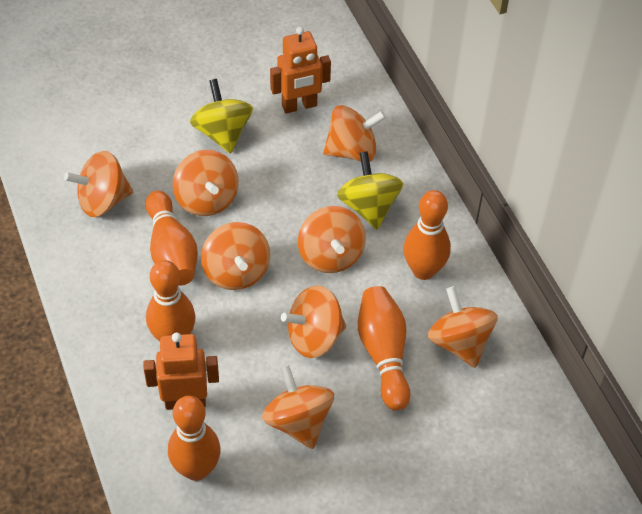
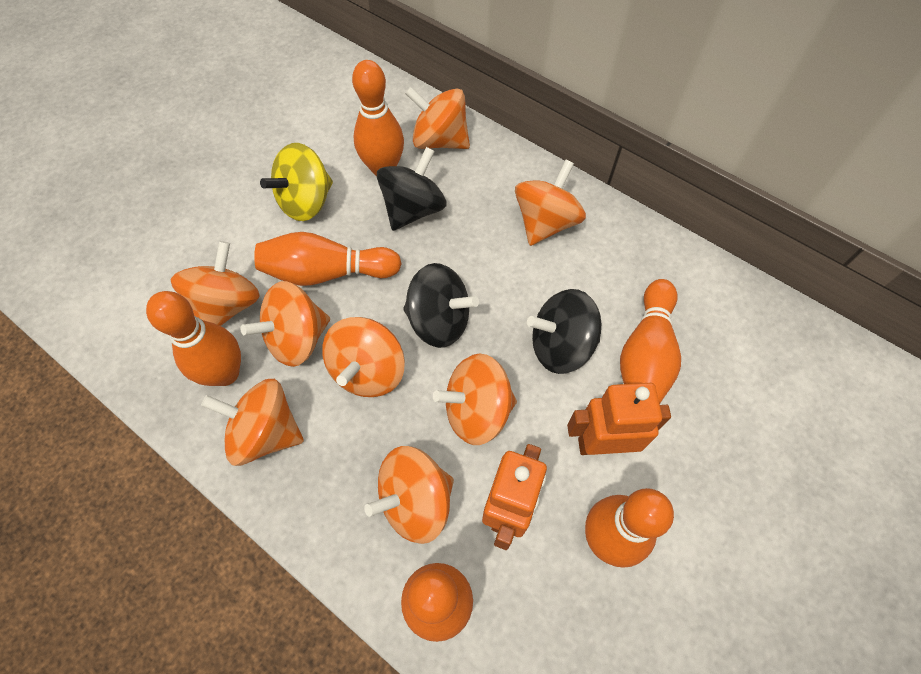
black spinning top: 0 -> 3
orange bowling pin: 5 -> 6
yellow spinning top: 2 -> 1

